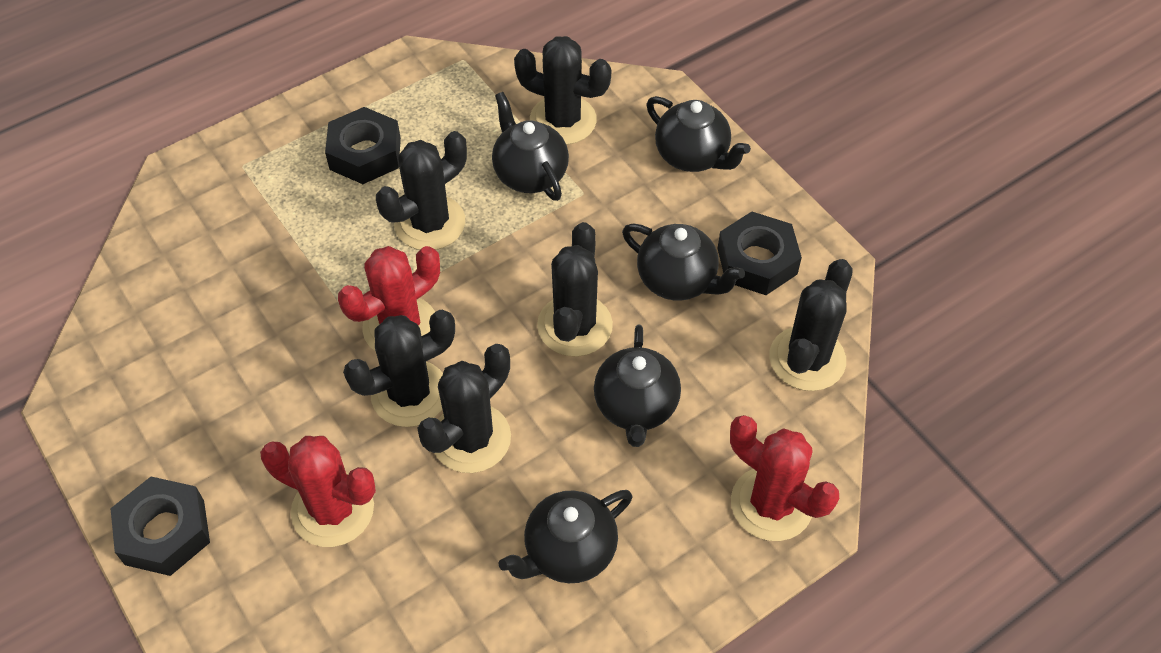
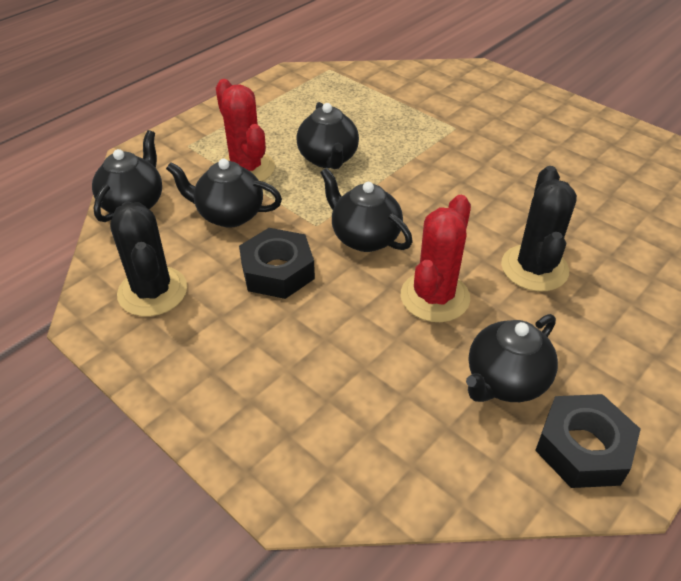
black cactus: 6 -> 2
black nut: 3 -> 2
red cactus: 3 -> 2

